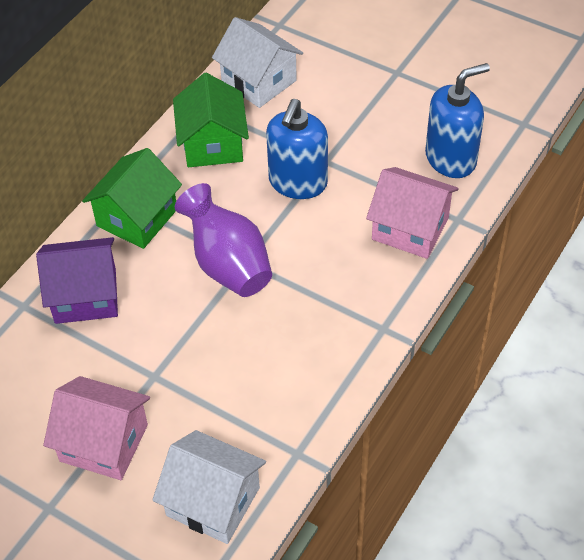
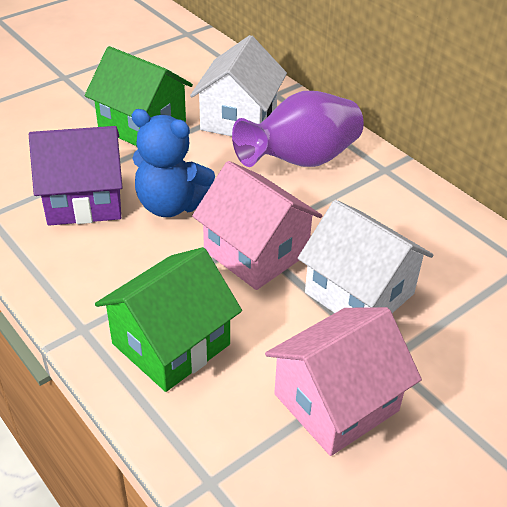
blue soap dispenser: 2 -> 0
blue teddy bear: 0 -> 1

